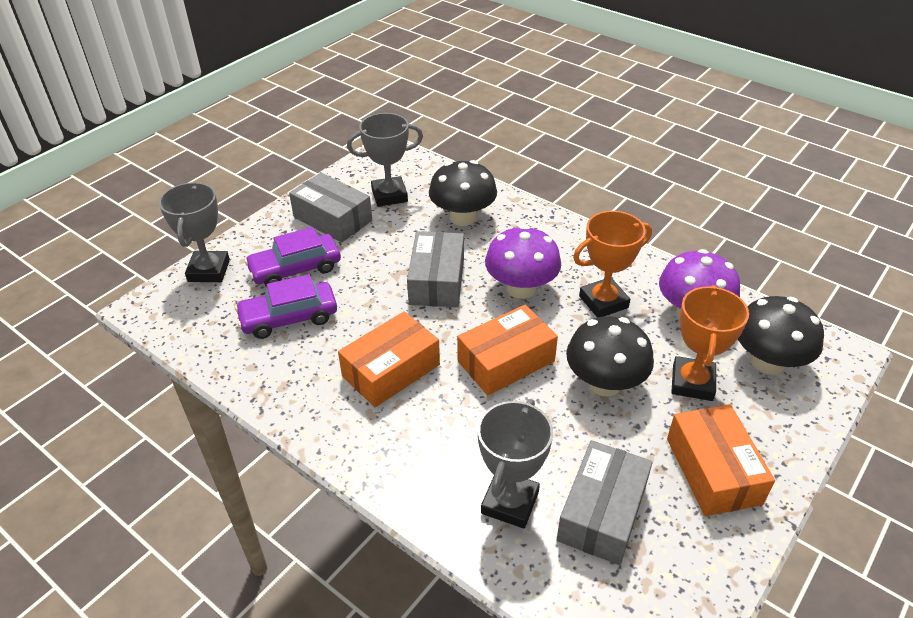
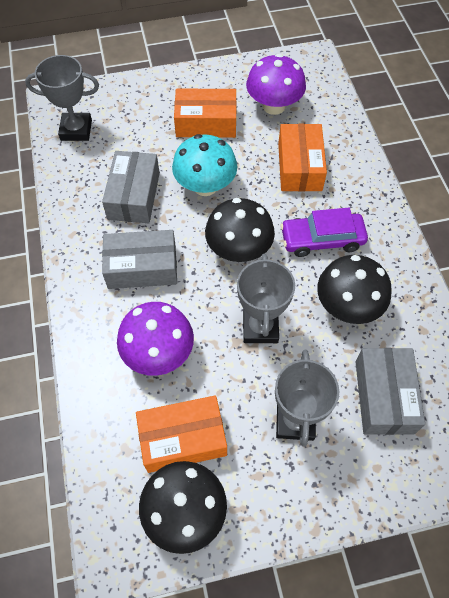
orange trophy: 2 -> 0
purple car: 2 -> 1
turquoise mushroom: 0 -> 1

